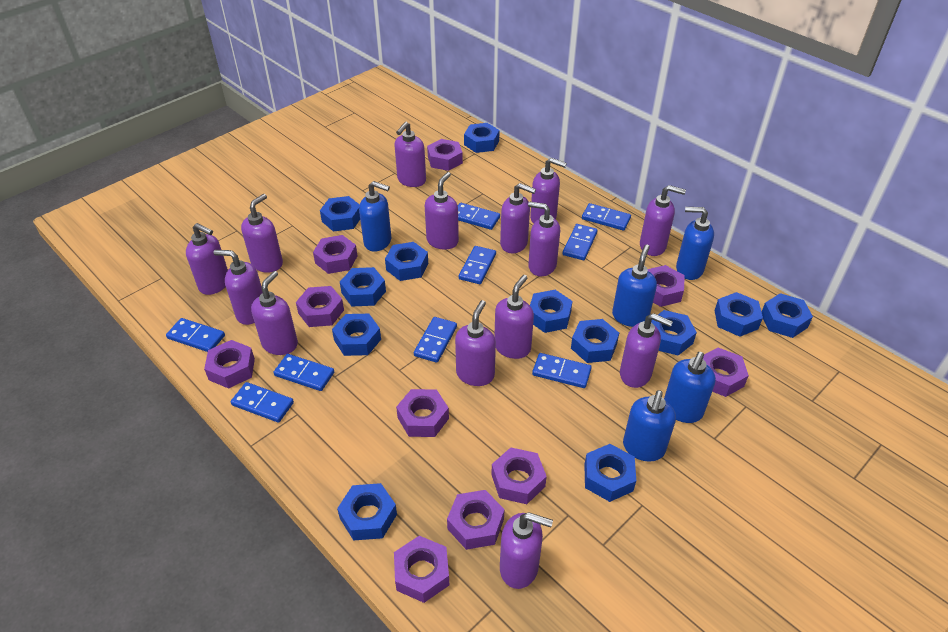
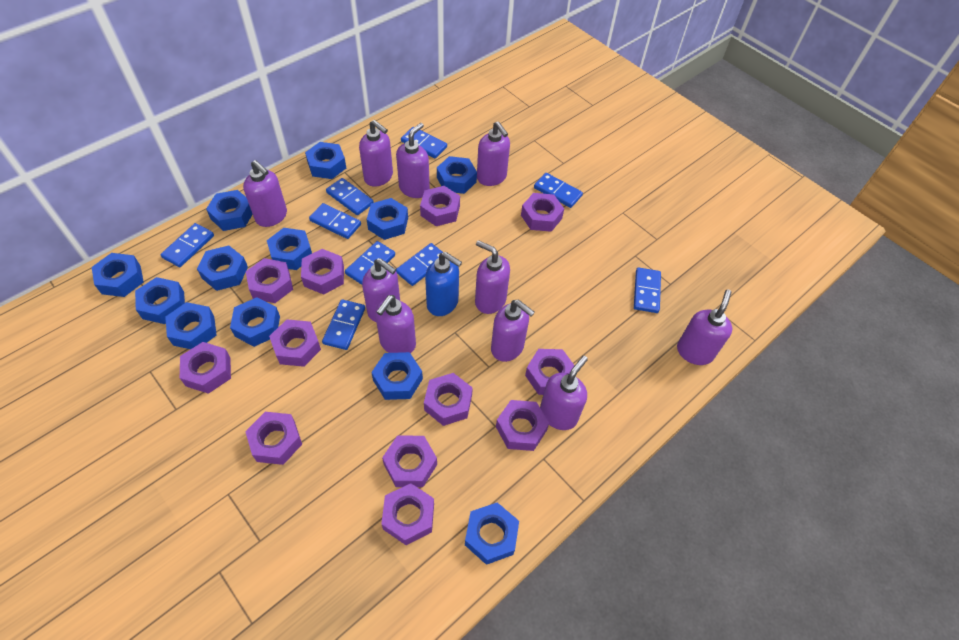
blue soap dispenser: 5 -> 1
purple nut: 10 -> 12
purple soap dispenser: 14 -> 10

